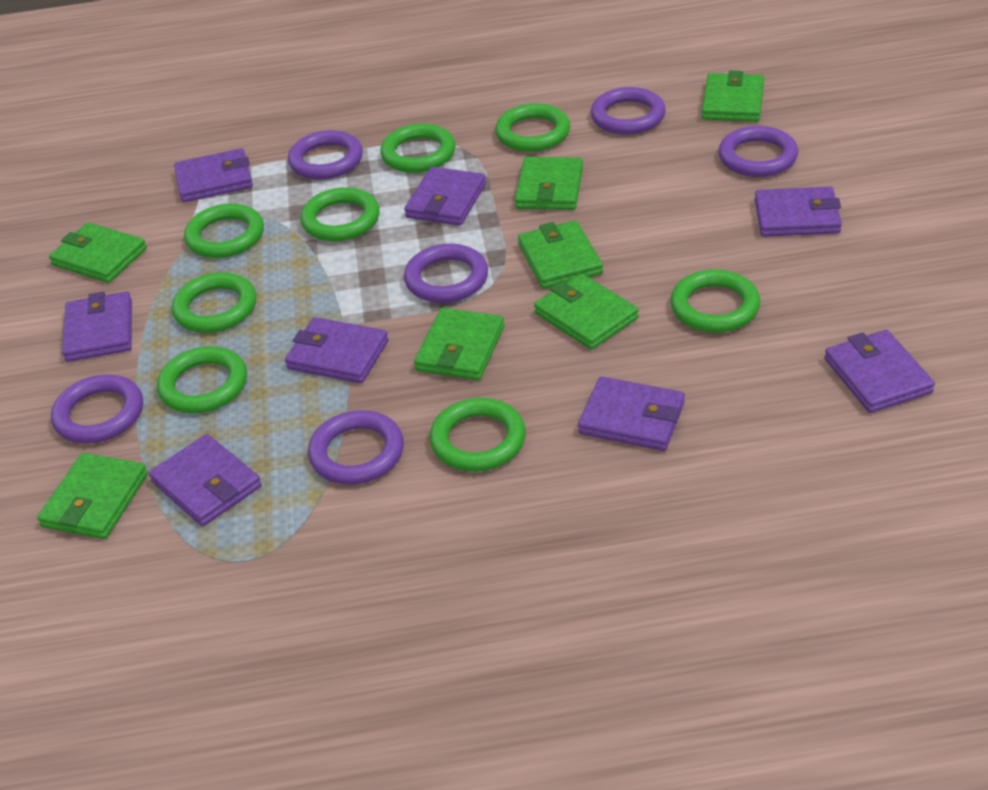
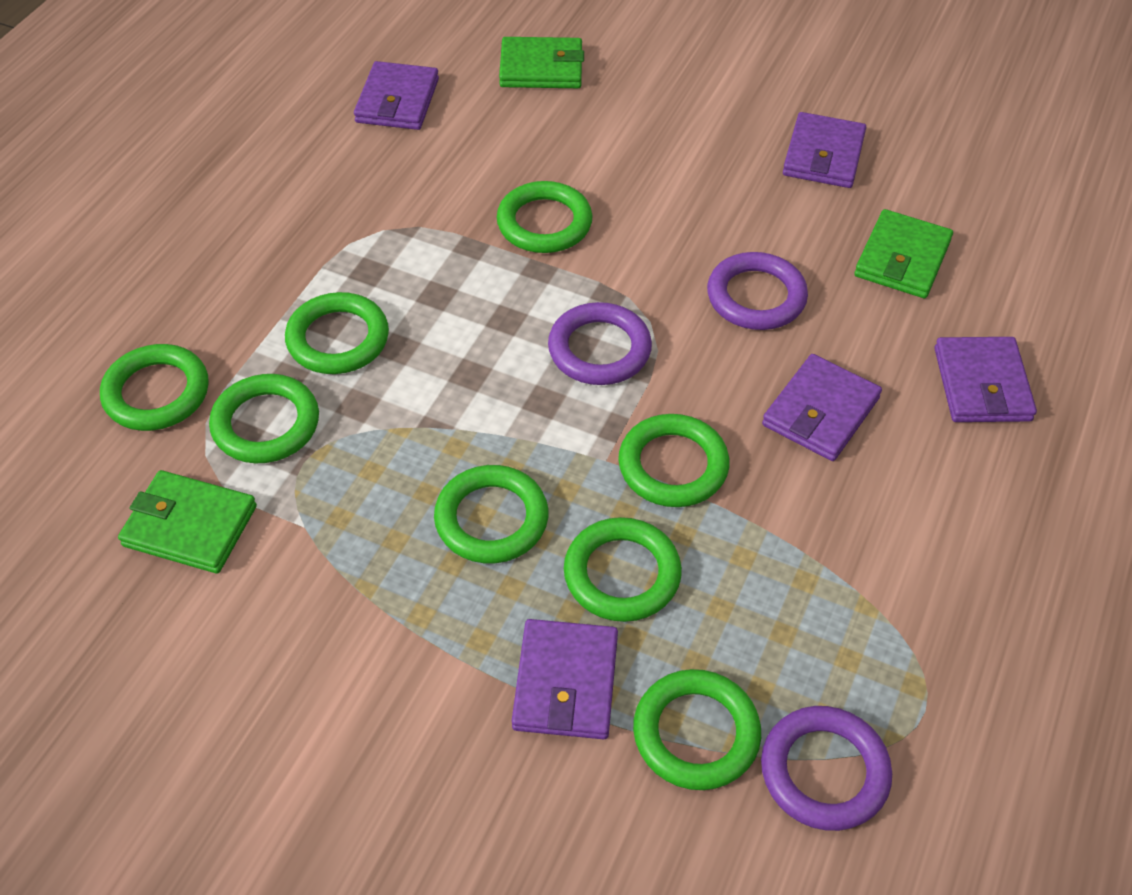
green wallet: 7 -> 3
purple ring: 6 -> 3
purple wallet: 8 -> 5

